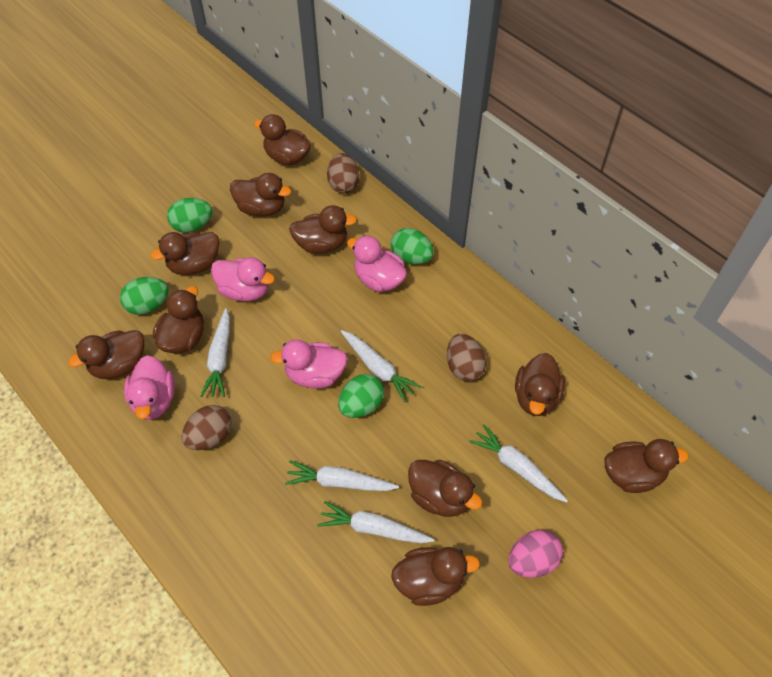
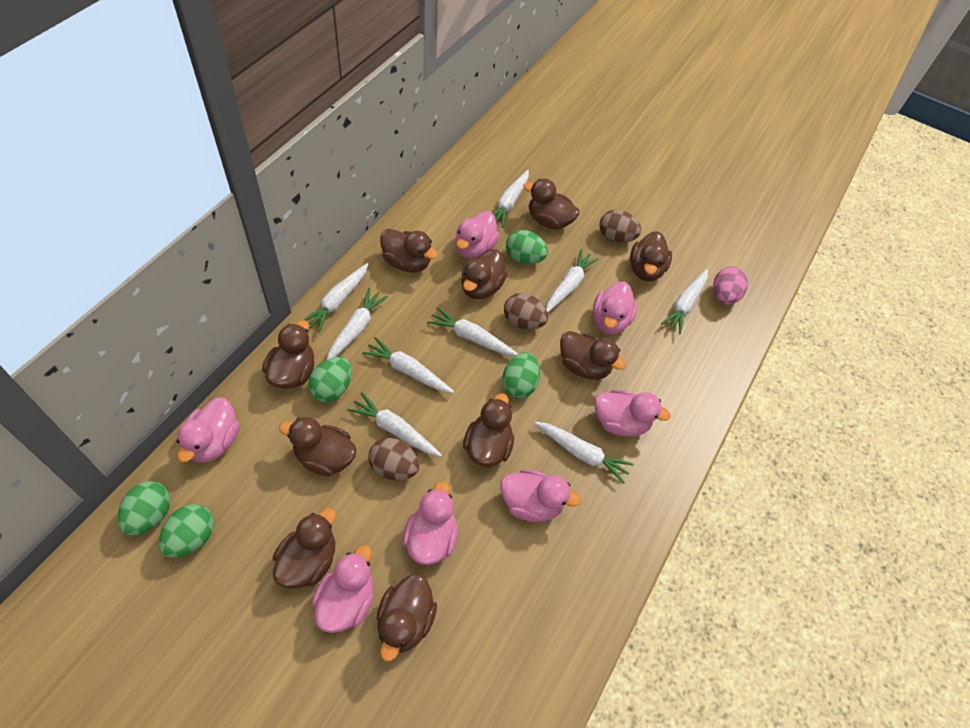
green egg: 4 -> 5
pink duck: 4 -> 7
white carrot: 5 -> 9

